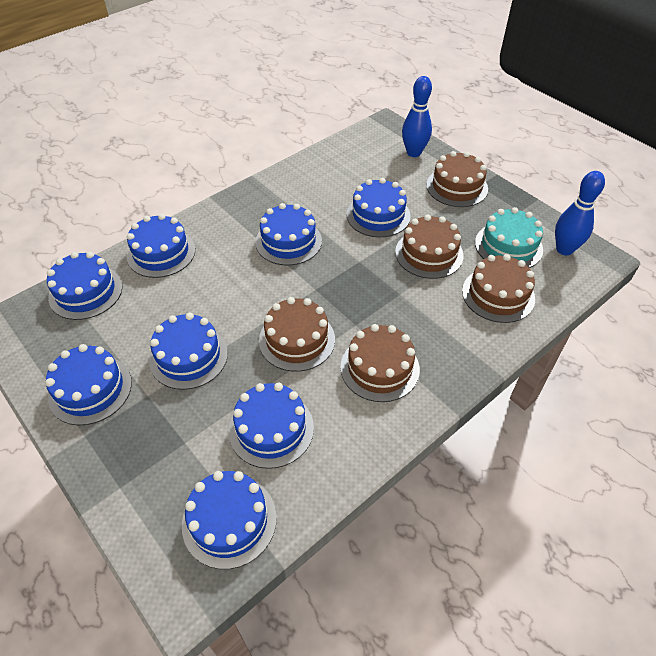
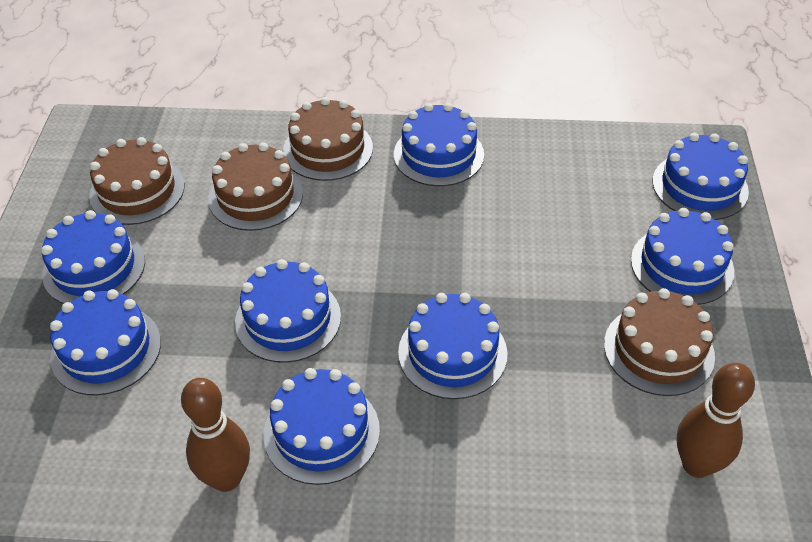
blue bowling pin: 2 -> 0
brown bowling pin: 0 -> 2
brown cake: 5 -> 4
turquoise cake: 1 -> 0

